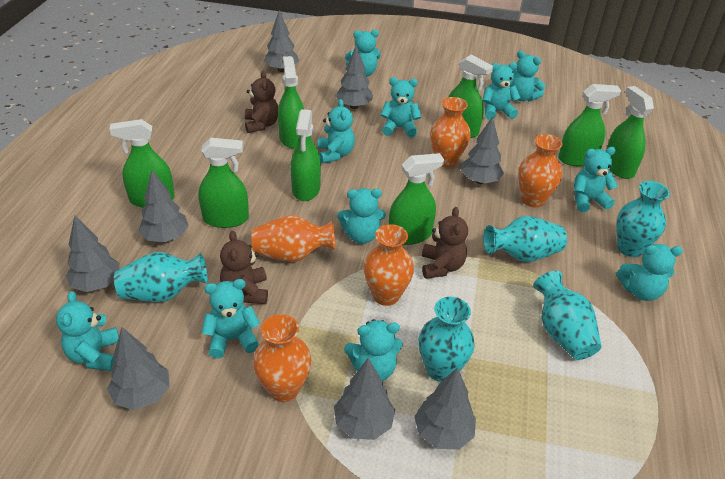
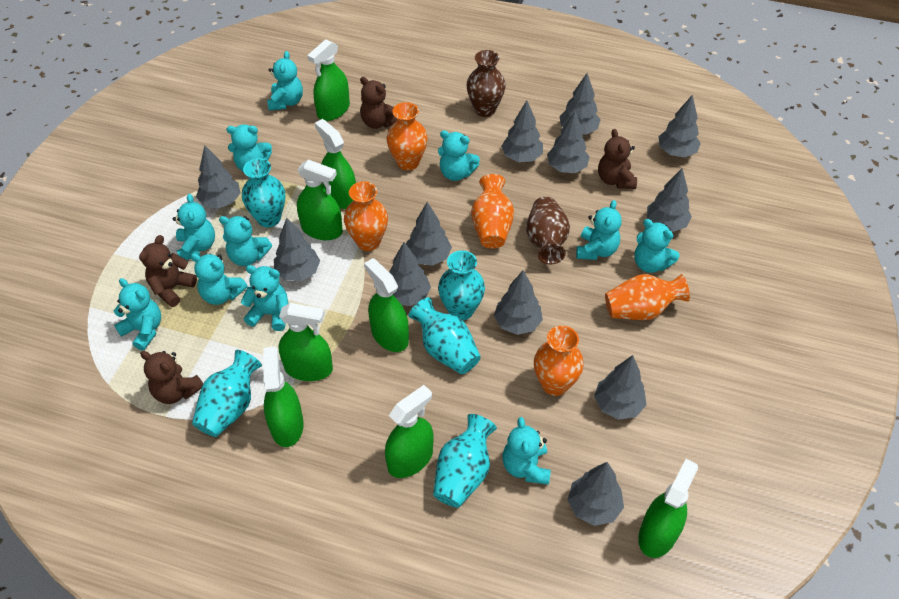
brown teddy bear: 3 -> 4
brown vase: 0 -> 2
grey tree: 8 -> 12

